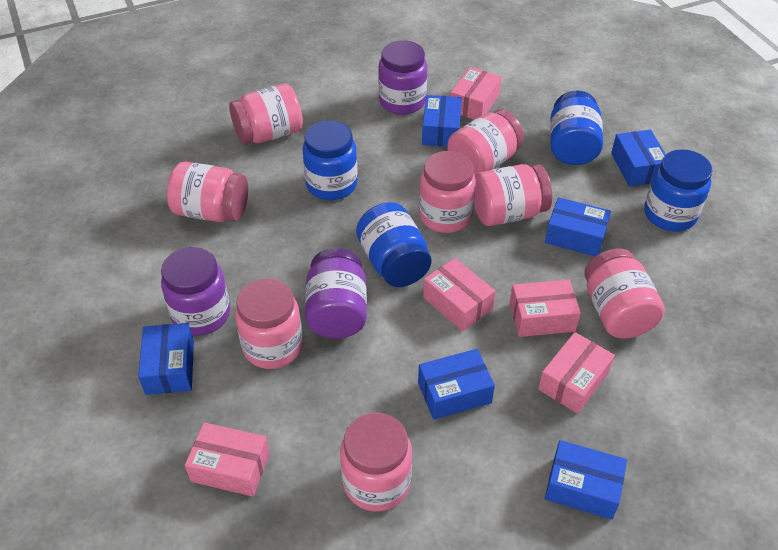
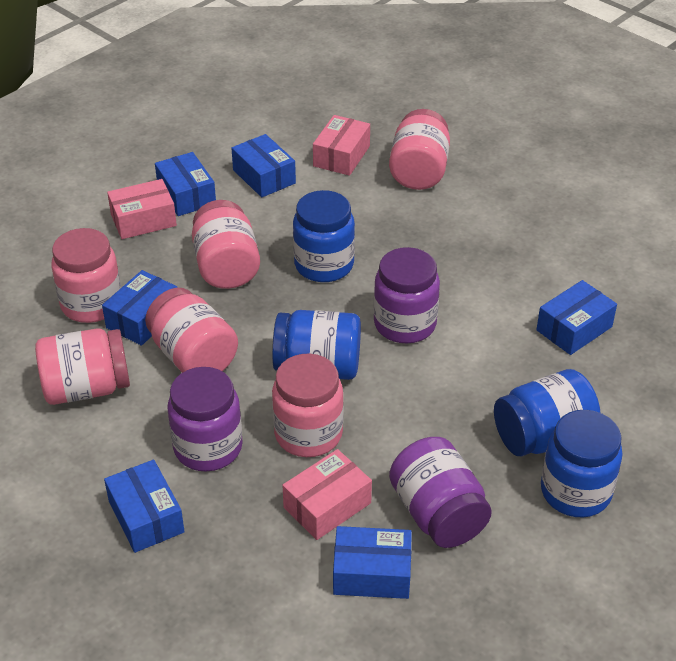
pink box: 5 -> 3
pink jar: 8 -> 6

